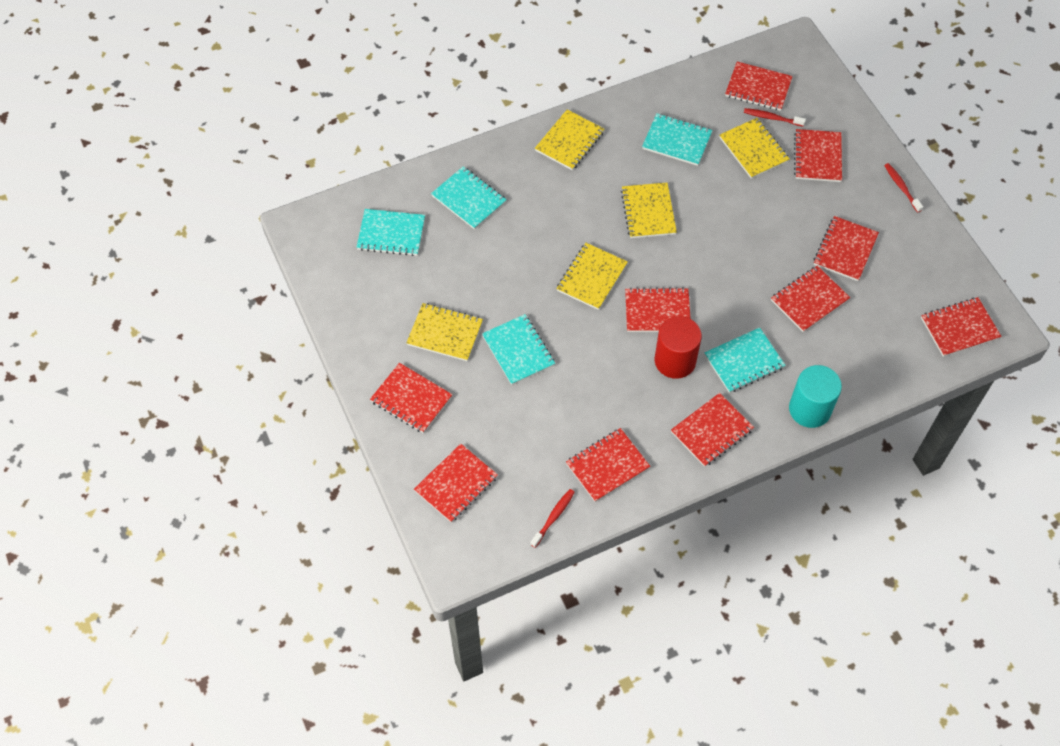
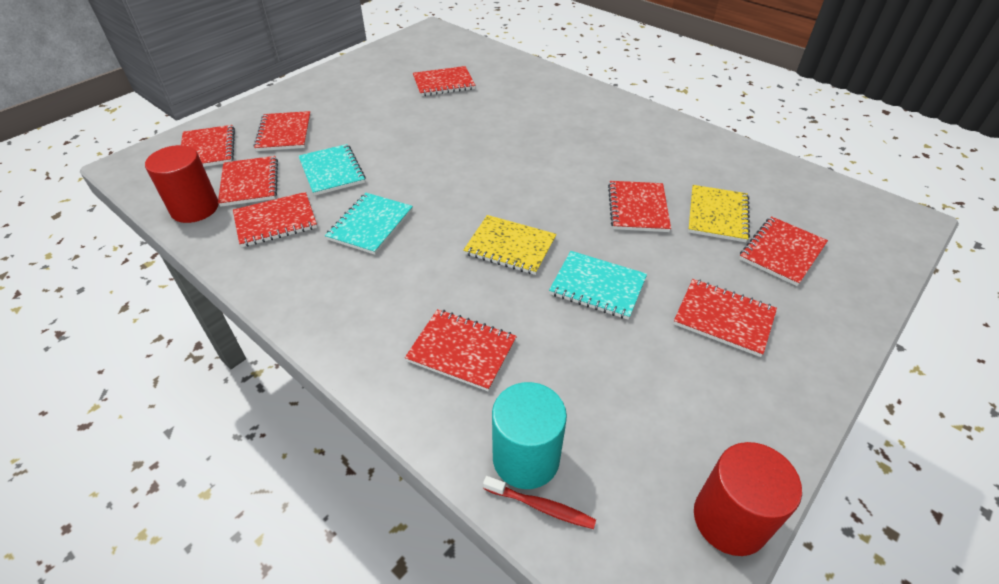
red cylinder: 1 -> 2
red notebook: 10 -> 9
red toothbrush: 3 -> 1
turquoise notebook: 5 -> 3
yellow notebook: 5 -> 2

